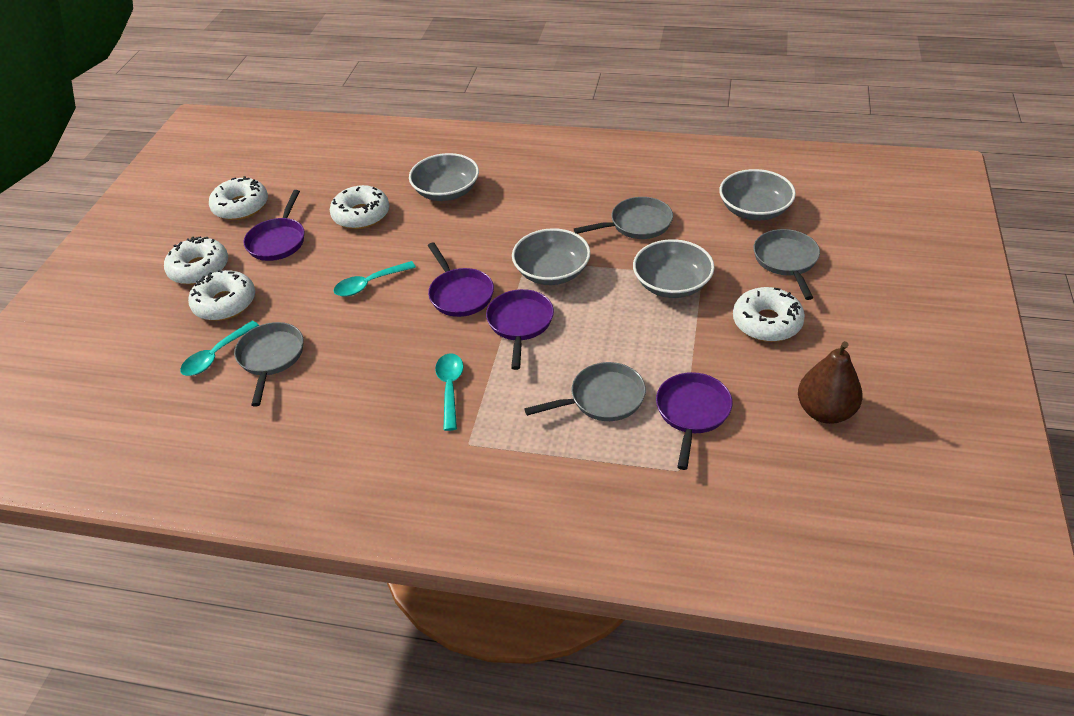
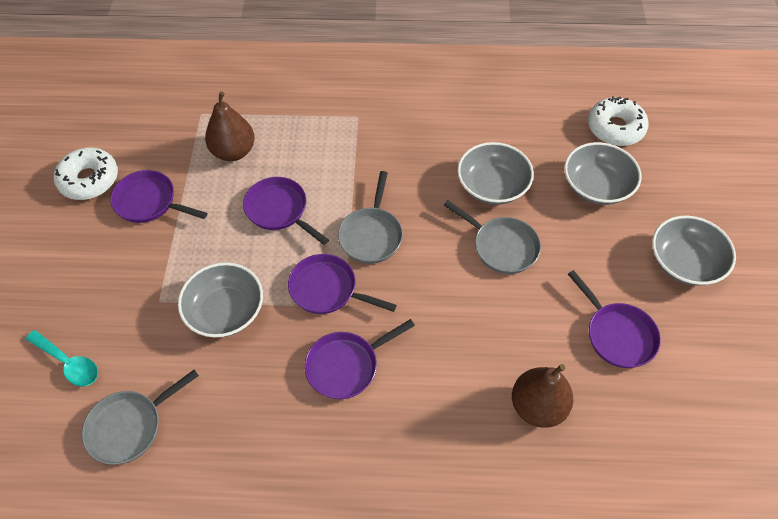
brown pear: 1 -> 2
grey pan: 4 -> 3
purple pan: 4 -> 5
turquoise spoon: 3 -> 1
white donut: 5 -> 2

